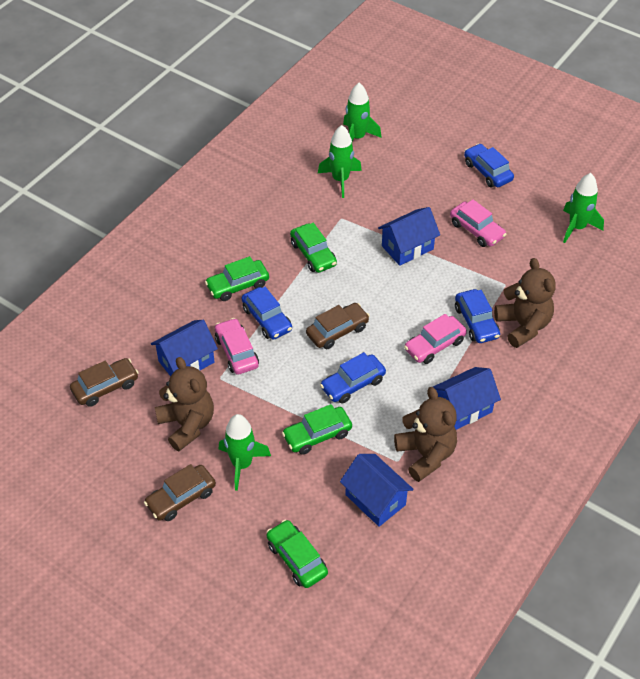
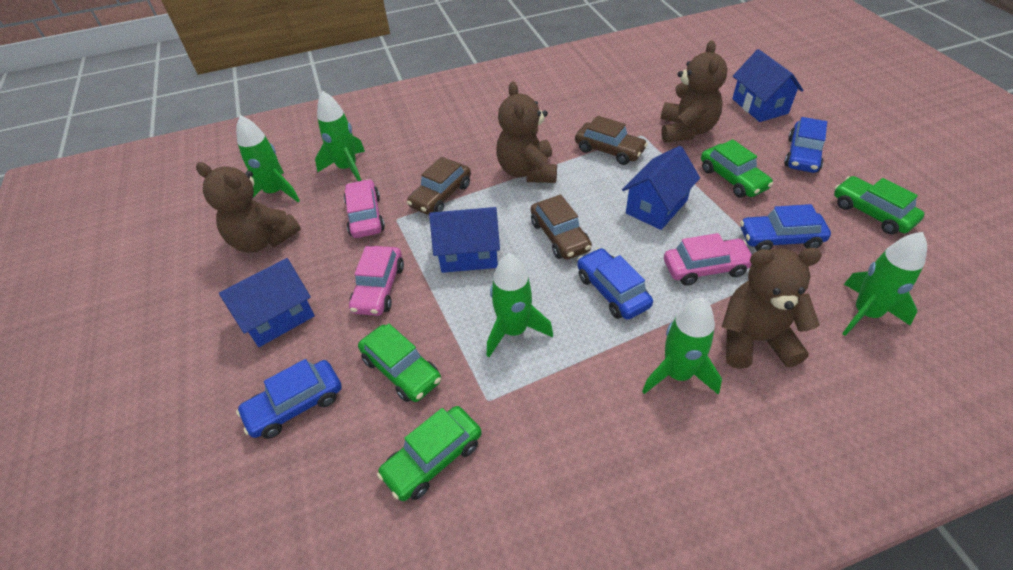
brown teddy bear: 3 -> 4
green rocket: 4 -> 5

